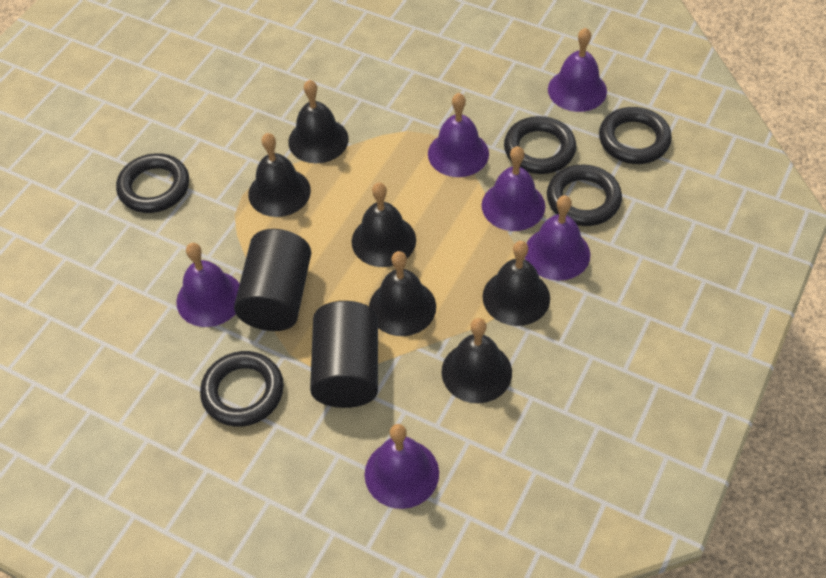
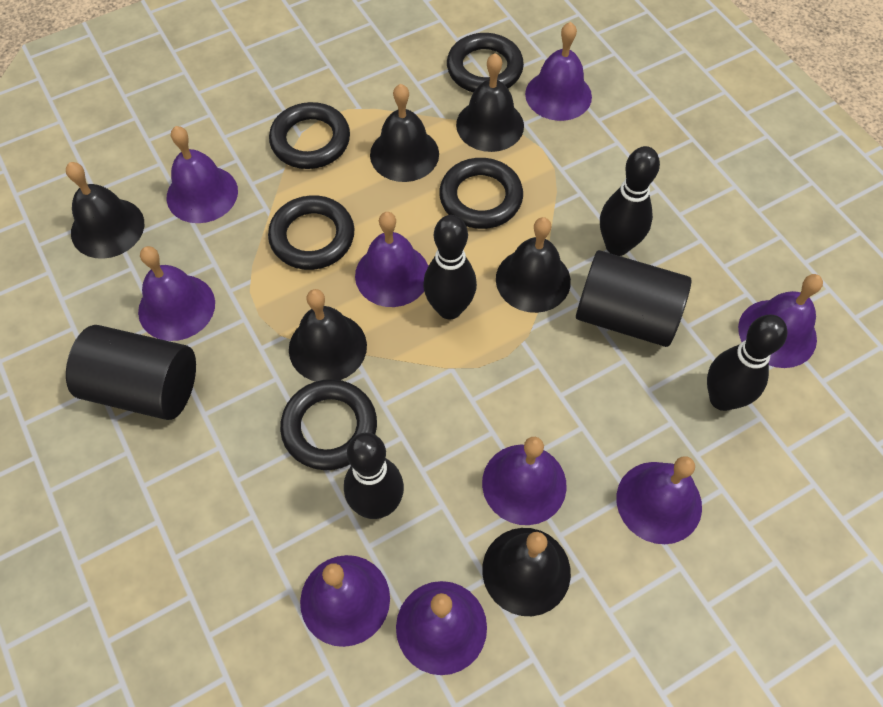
black bowling pin: 0 -> 4
purple bell: 6 -> 9

